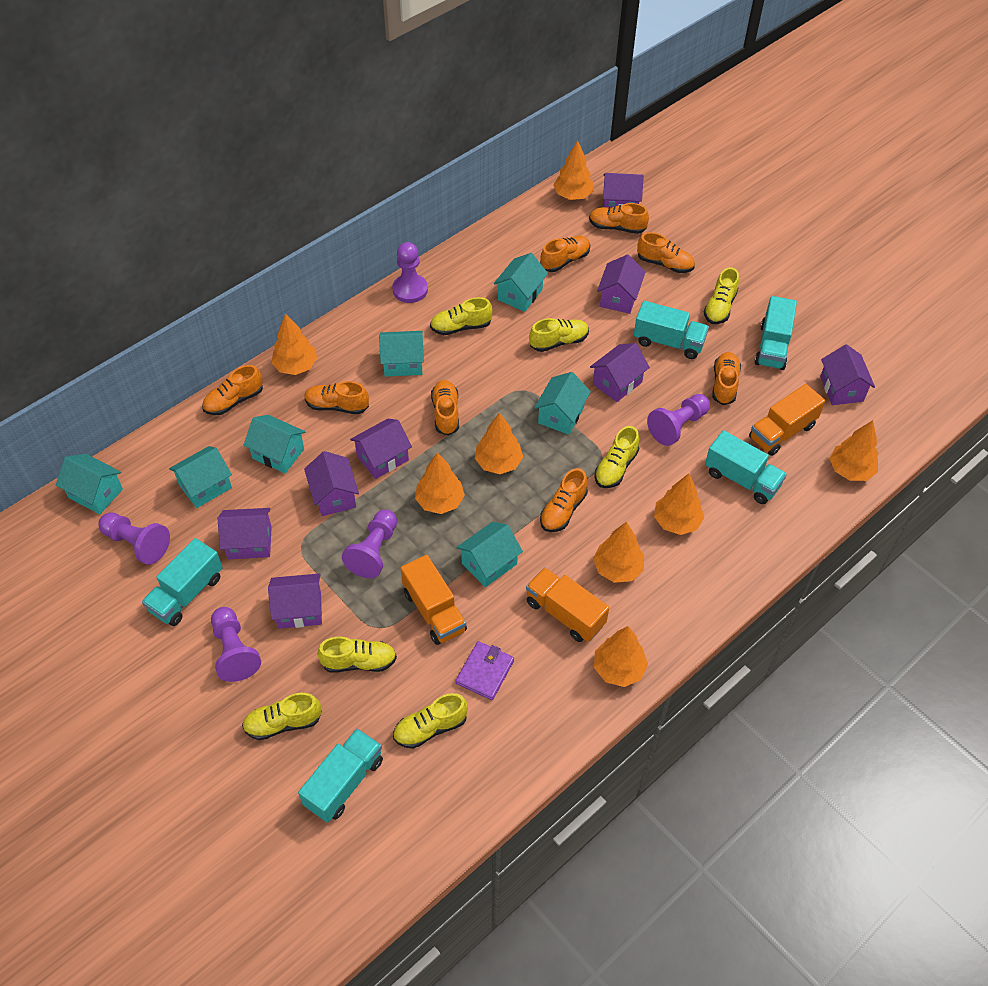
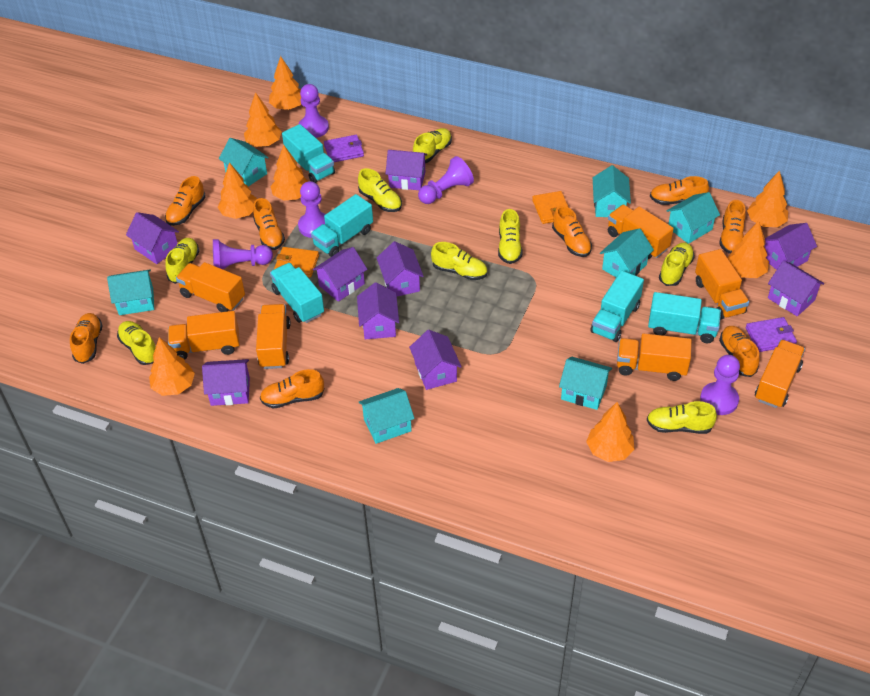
orange truck: 3 -> 7
orange wallet: 0 -> 2
purple house: 8 -> 9
purple wallet: 1 -> 2
yellow shoe: 7 -> 8

